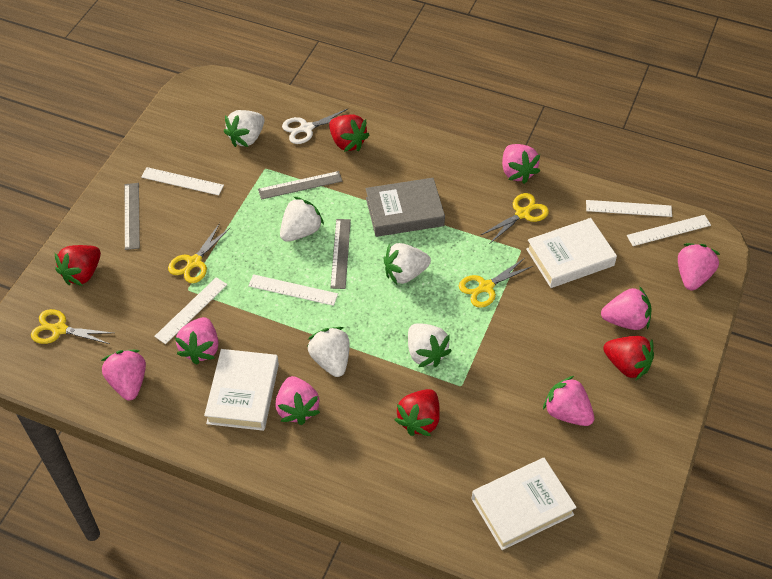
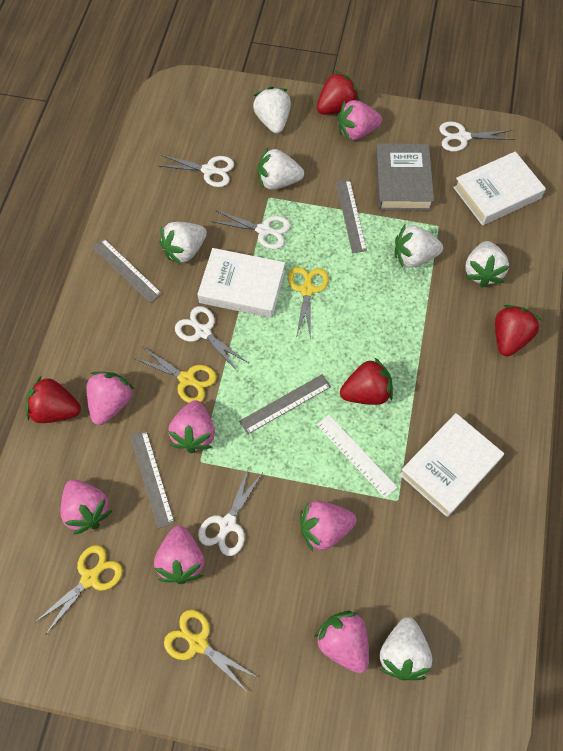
grey ruler: 3 -> 4
white ruler: 5 -> 1
white scissors: 1 -> 5
white strawberry: 5 -> 6

